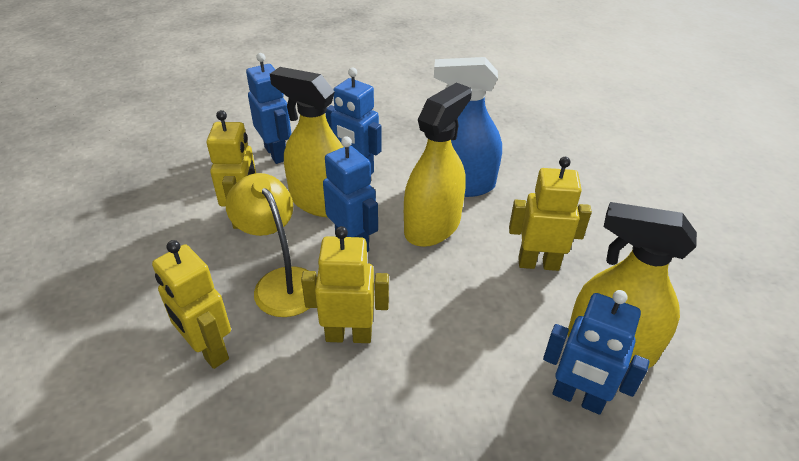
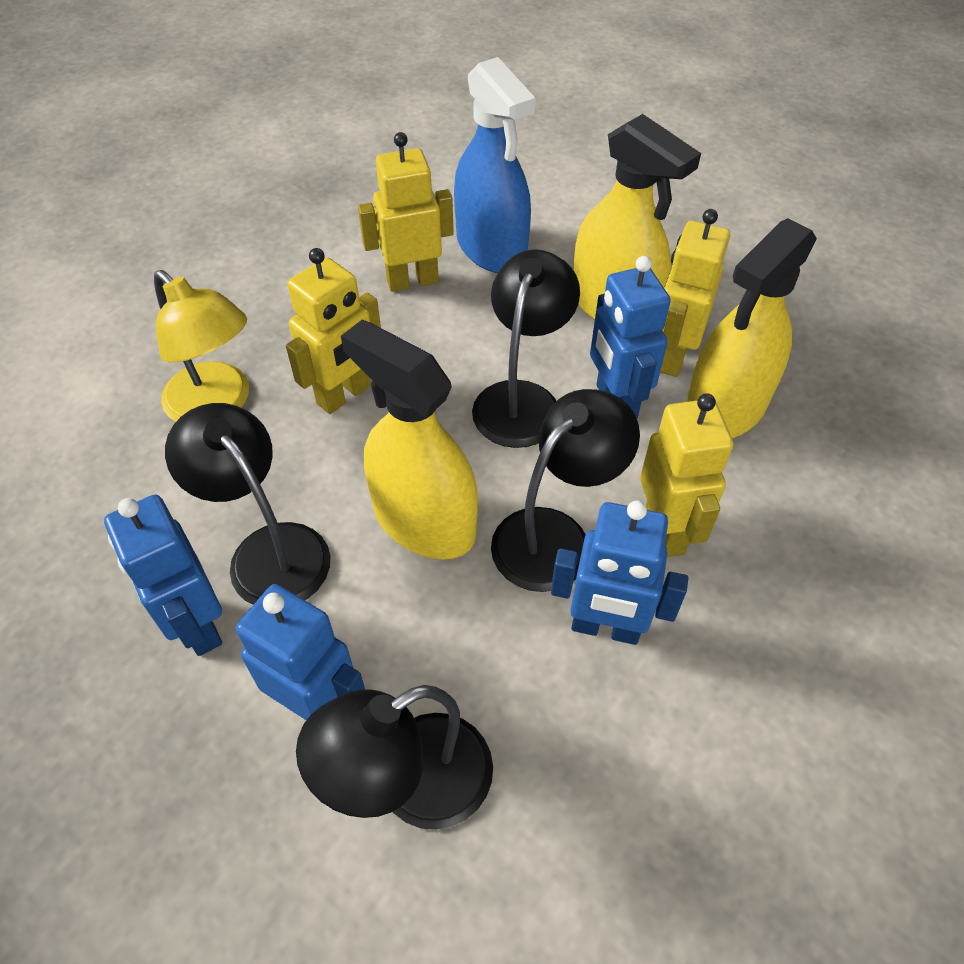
black lamp: 0 -> 4

